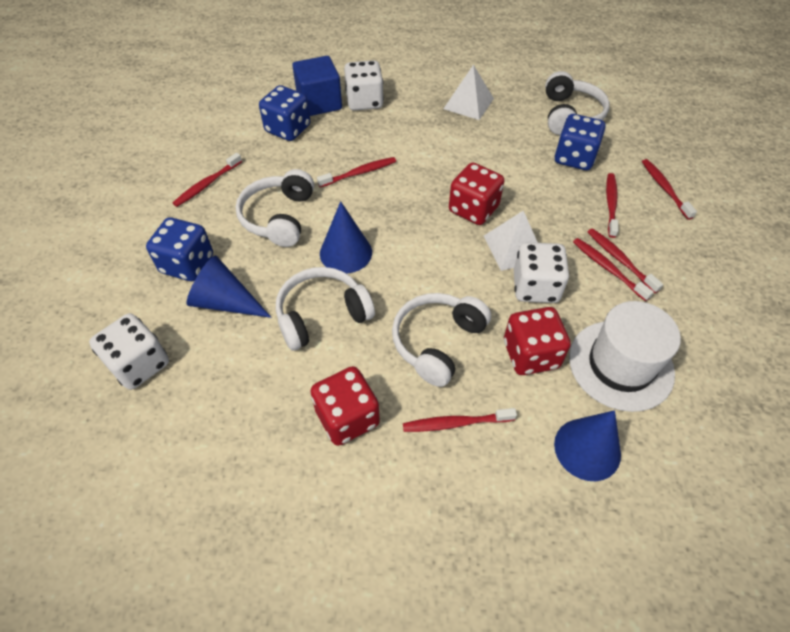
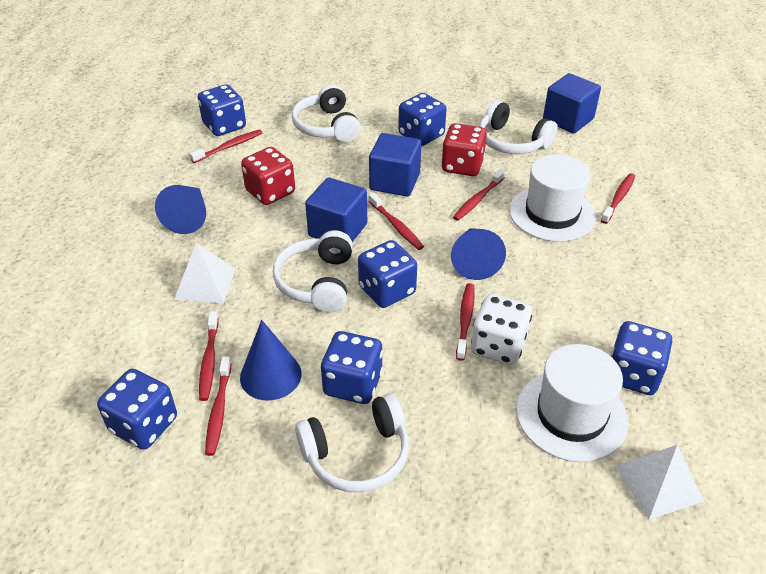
blue cube: 1 -> 3
blue dice: 3 -> 6
red dice: 3 -> 2
white dice: 3 -> 1
white hat: 1 -> 2

